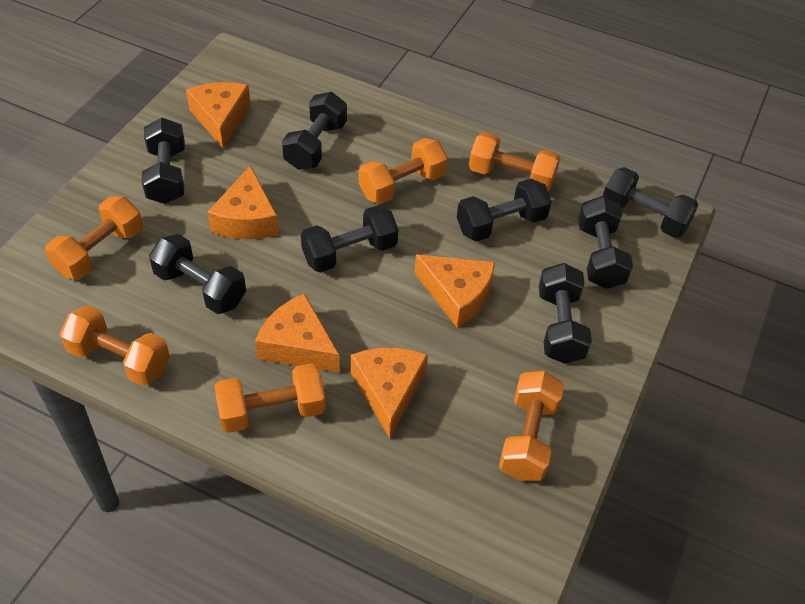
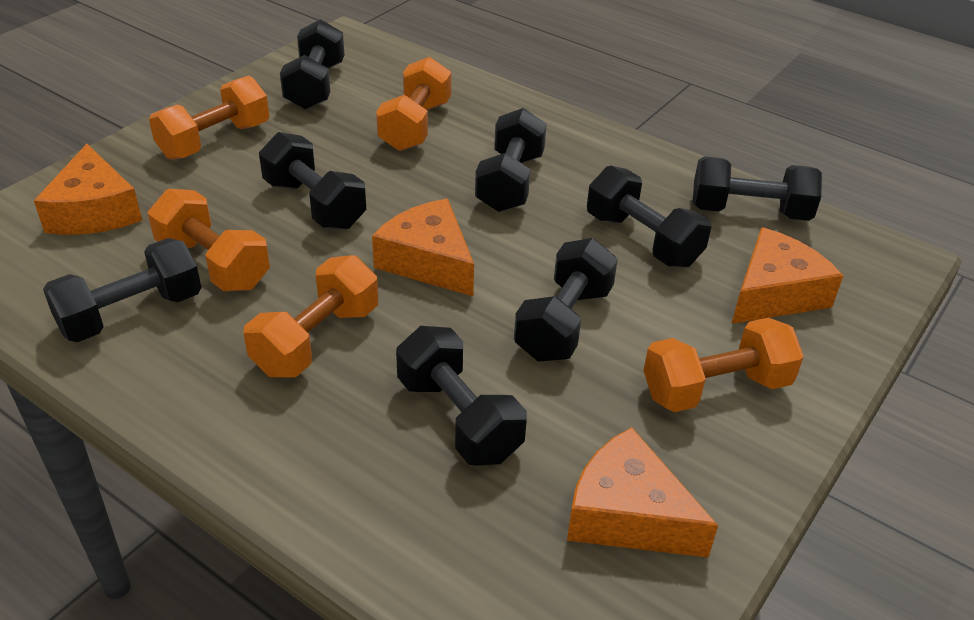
orange cheese: 5 -> 4
orange dumbbell: 6 -> 5

